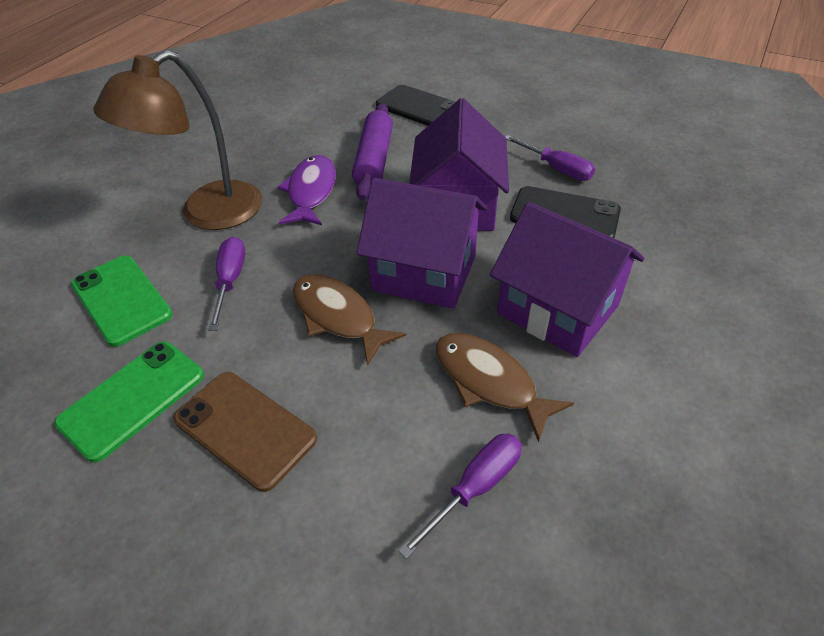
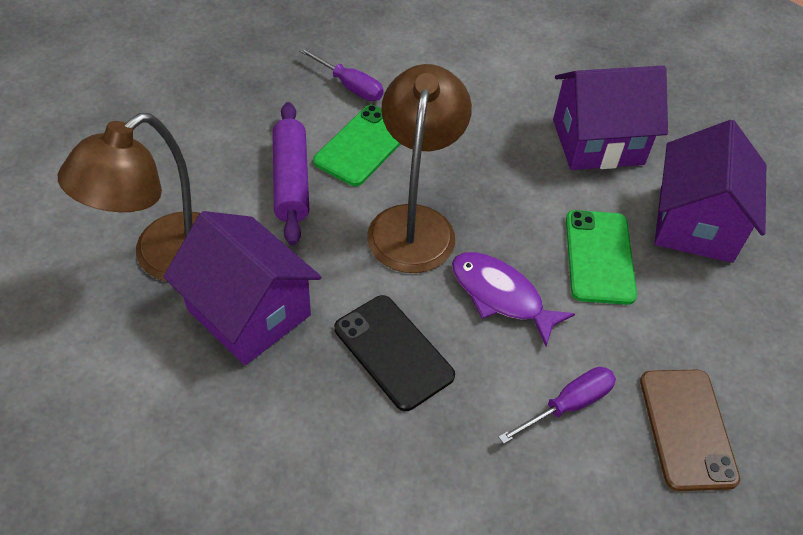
black phone: 2 -> 1
brown fish: 2 -> 0
brown lamp: 1 -> 2
purple screwdriver: 3 -> 2

